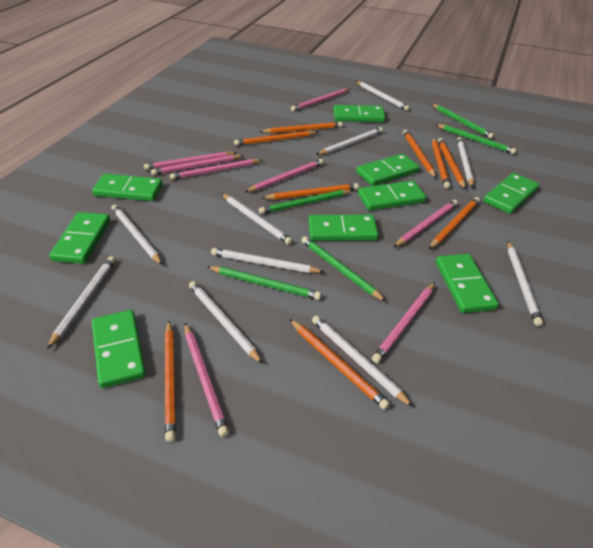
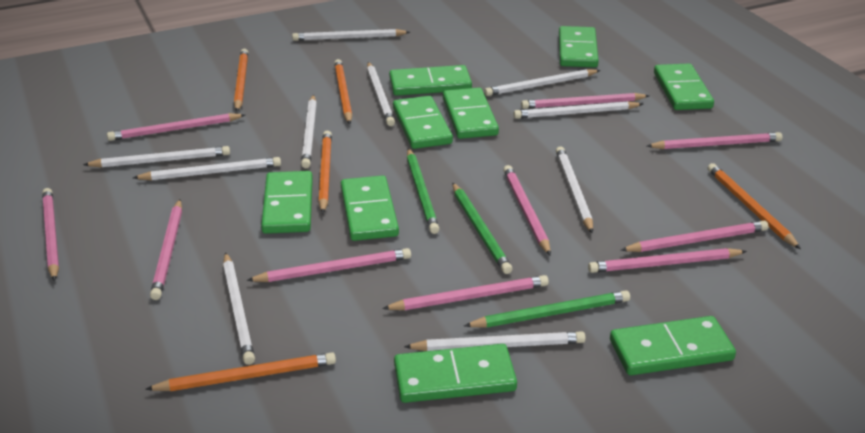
green pencil: 5 -> 3
orange pencil: 9 -> 5
pink pencil: 8 -> 10

